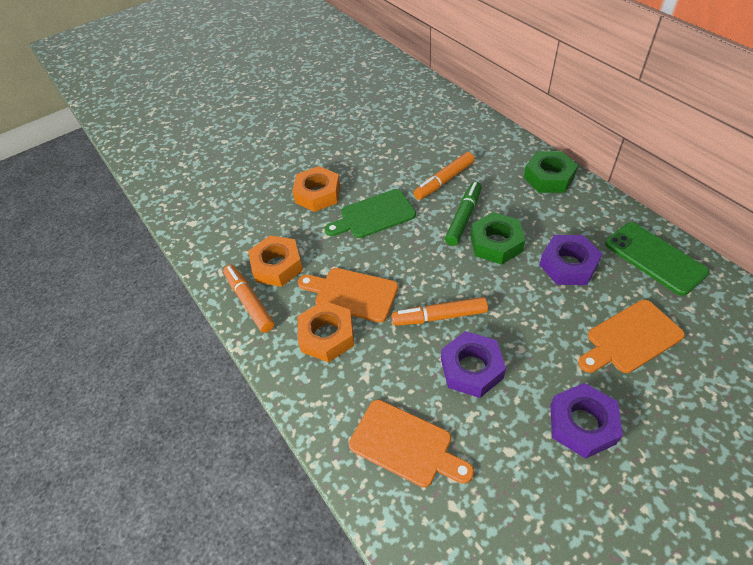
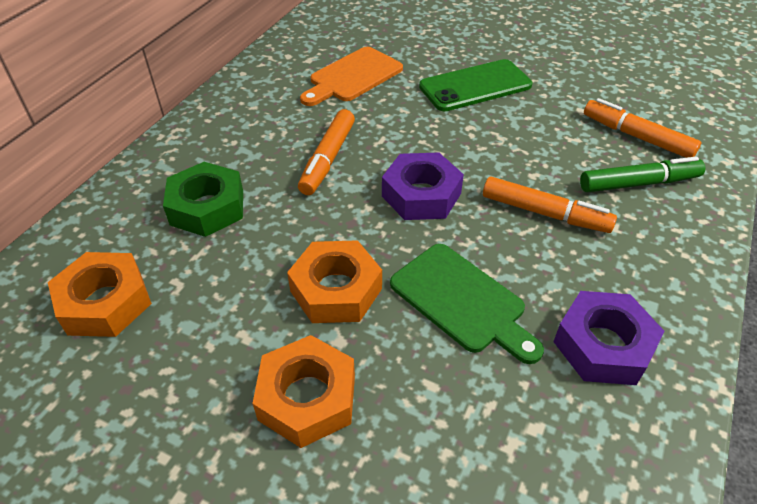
green nut: 2 -> 1
orange cutting board: 3 -> 1
purple nut: 3 -> 2

